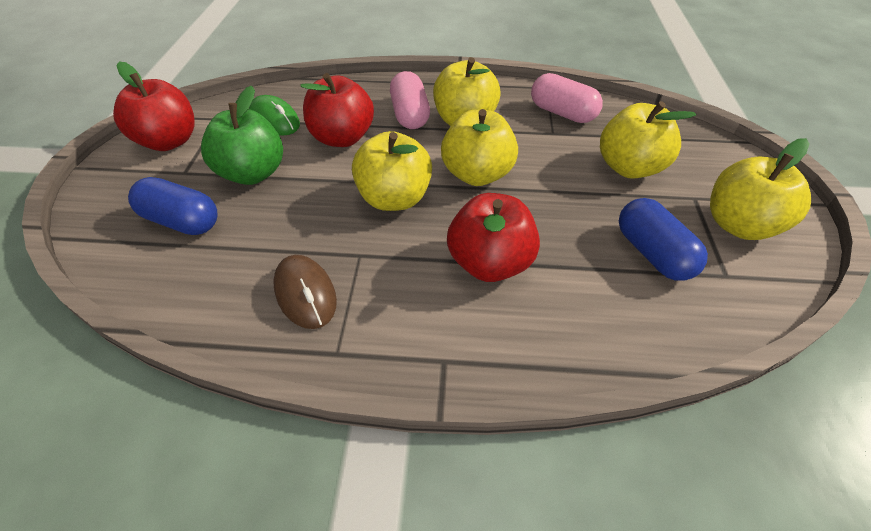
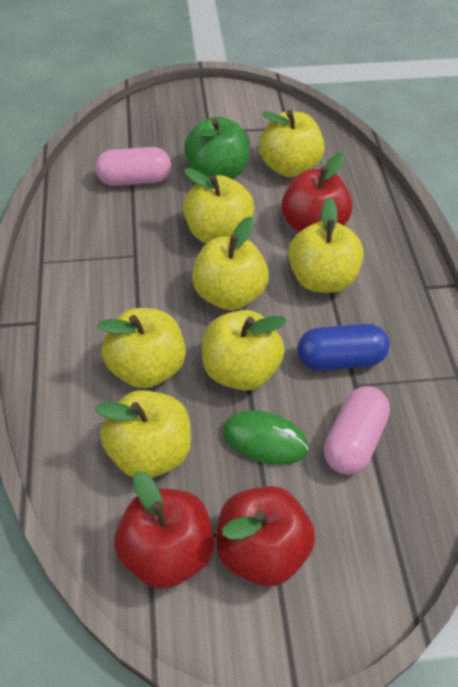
blue capsule: 2 -> 1
brown mouse: 1 -> 0
yellow apple: 5 -> 7

